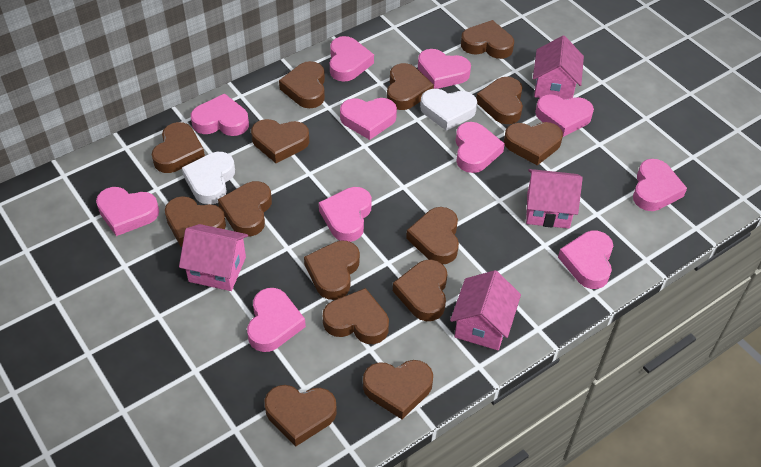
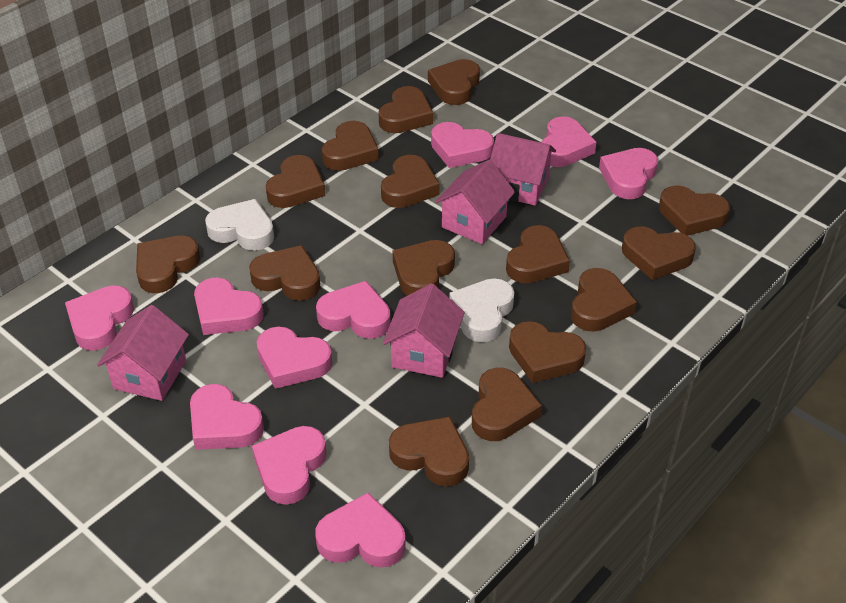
pink heart: 11 -> 10

